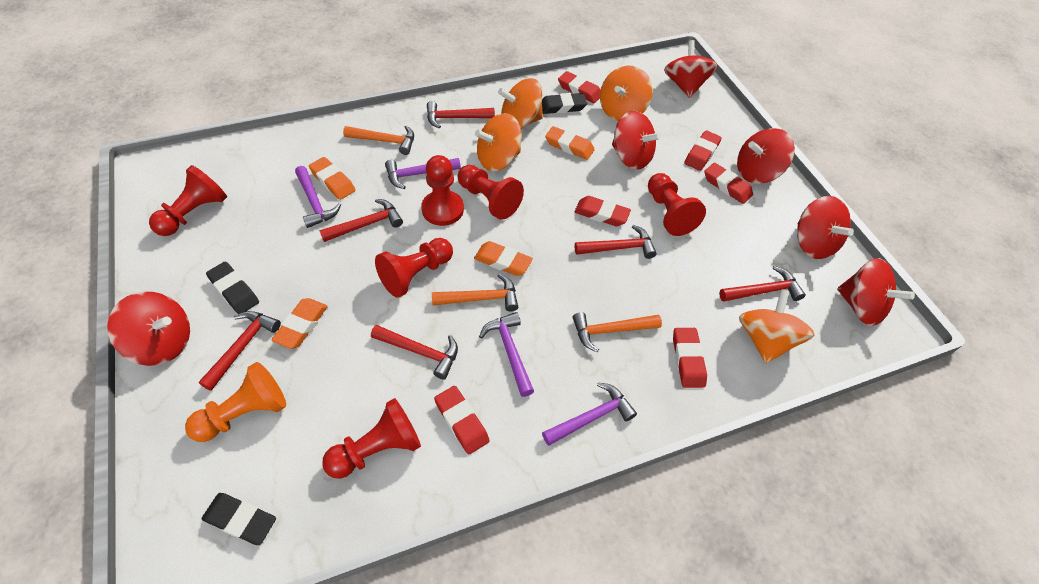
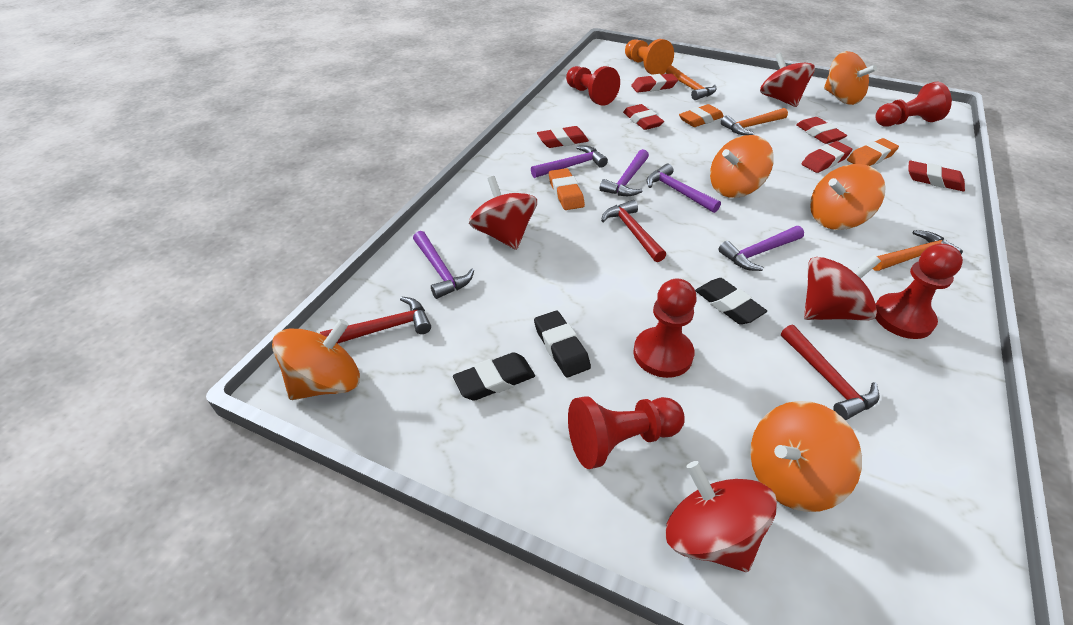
orange eraser: 4 -> 3
orange spinning top: 4 -> 5
purple hammer: 4 -> 5
red hammer: 6 -> 3
red pawn: 6 -> 5
red spinning top: 6 -> 4

